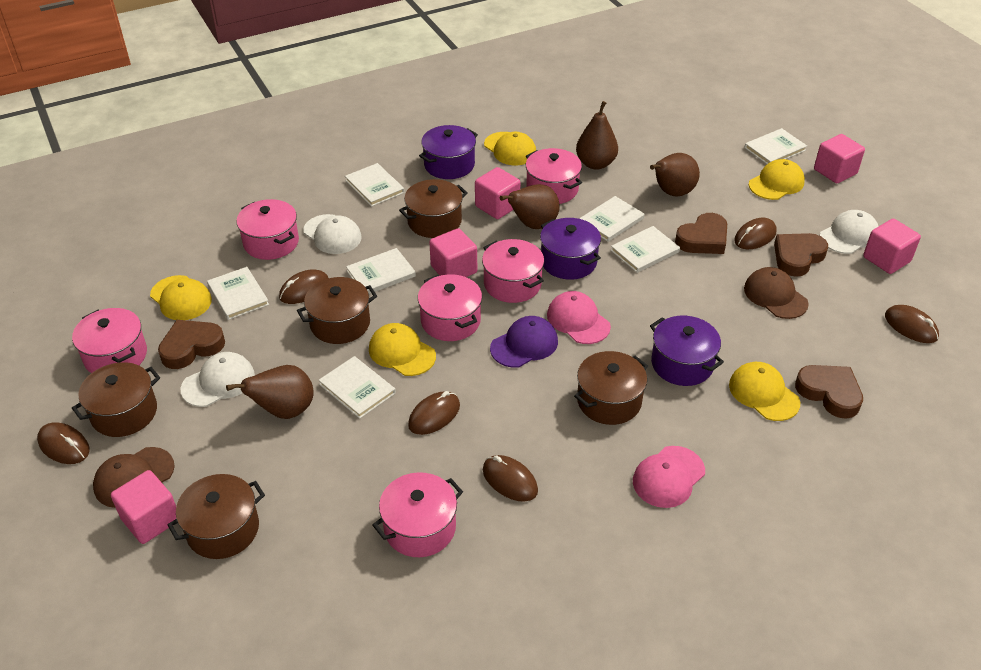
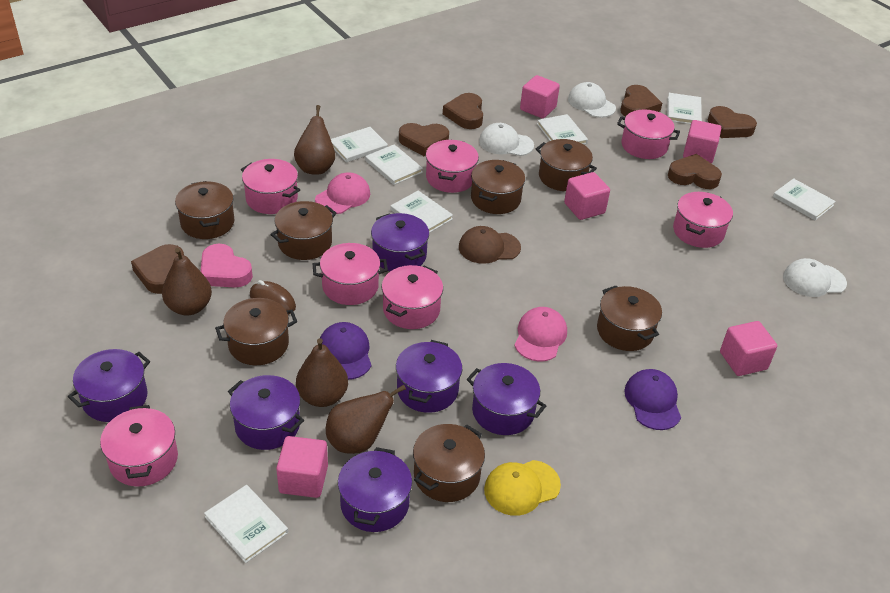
brown cap: 2 -> 1
brown heart: 4 -> 6
brown mouse: 6 -> 1
brown pot: 5 -> 7
pink heart: 0 -> 1
pink pot: 6 -> 7
purple cap: 1 -> 2
purple pot: 3 -> 6
yellow cap: 5 -> 1

